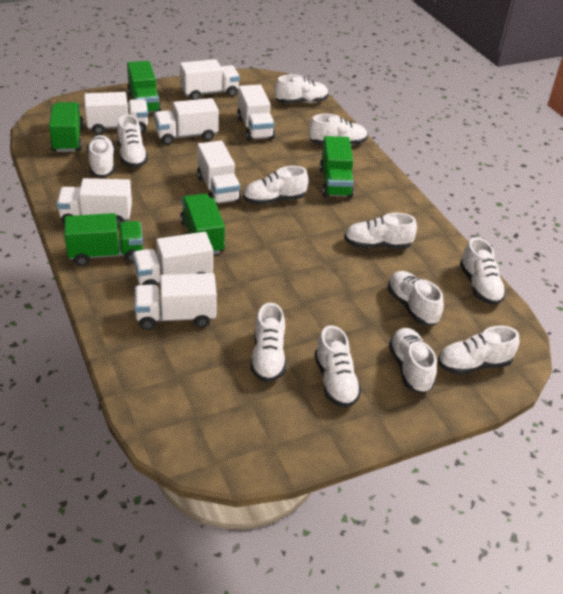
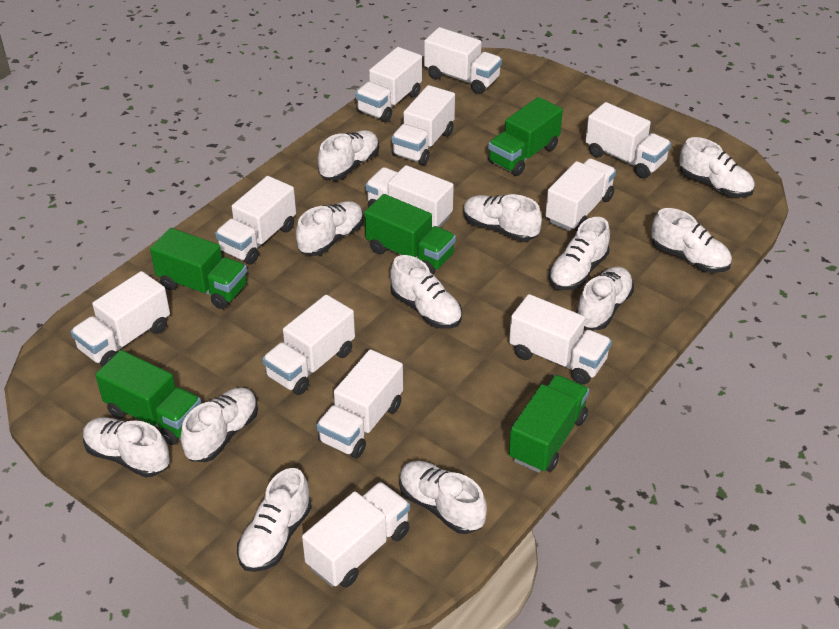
white truck: 8 -> 12

